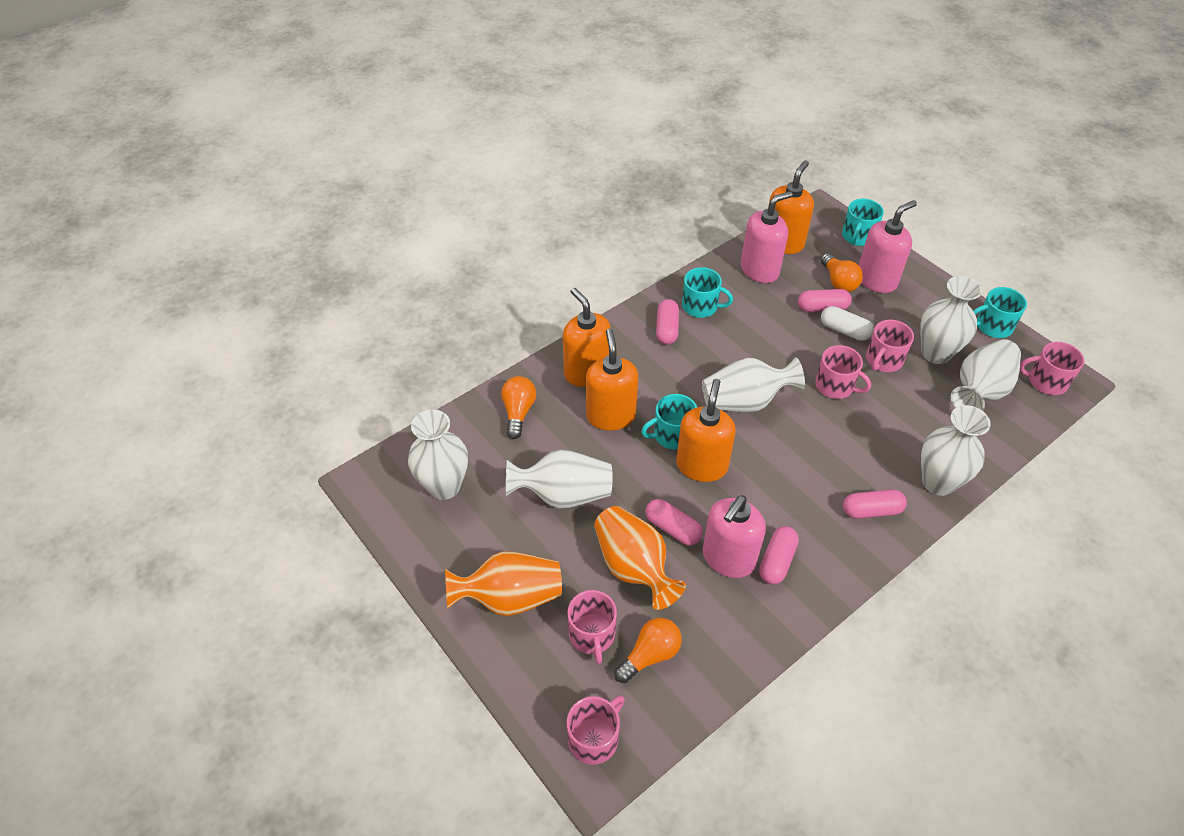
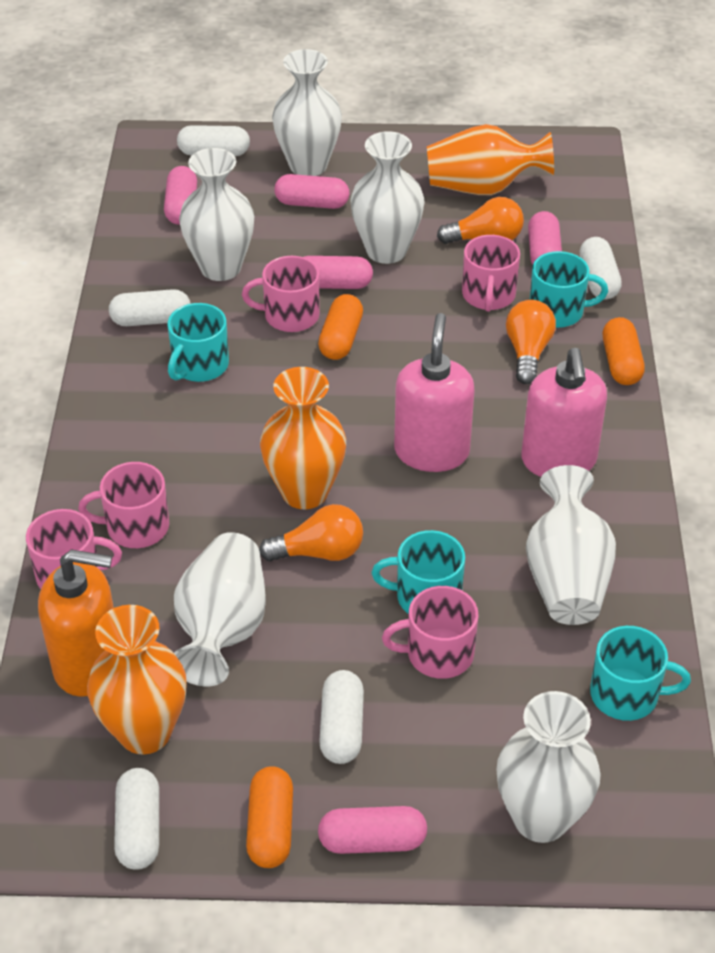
orange capsule: 0 -> 3
orange soap dispenser: 4 -> 1
orange vase: 2 -> 3
pink soap dispenser: 3 -> 2
white capsule: 1 -> 5

